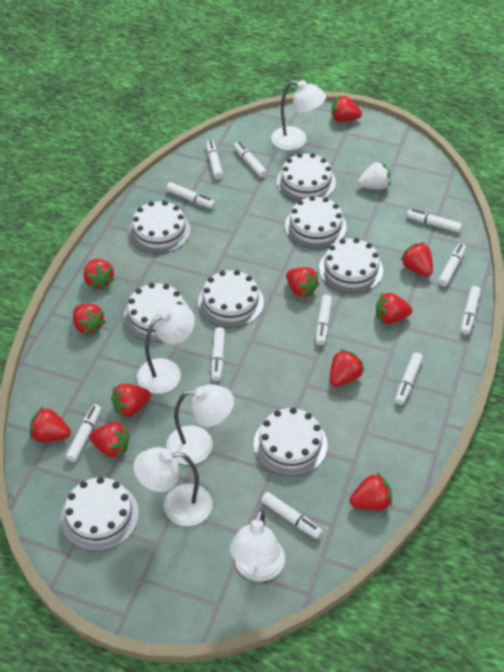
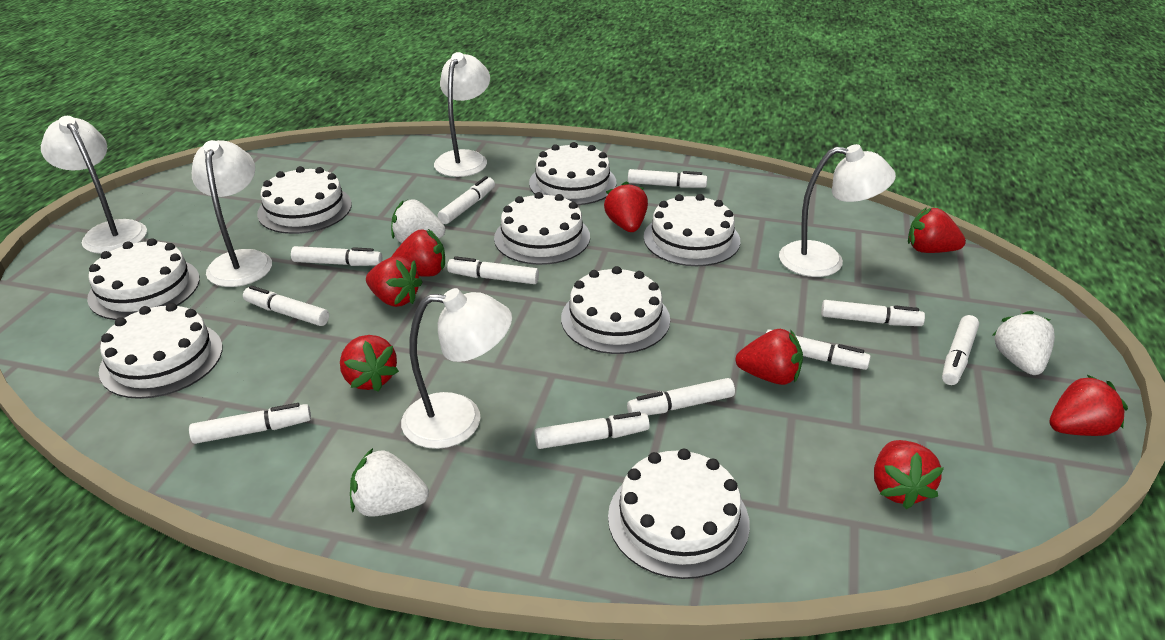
red strawberry: 11 -> 8
white strawberry: 1 -> 3

